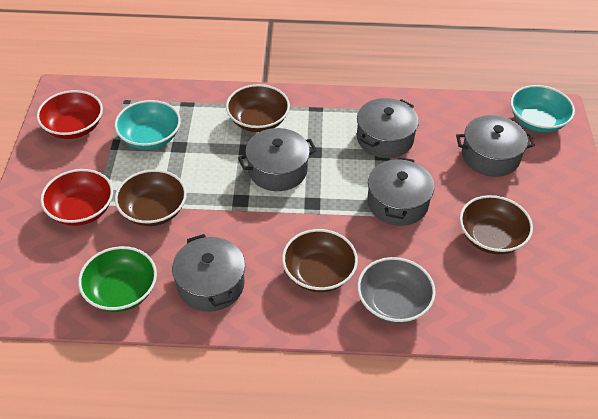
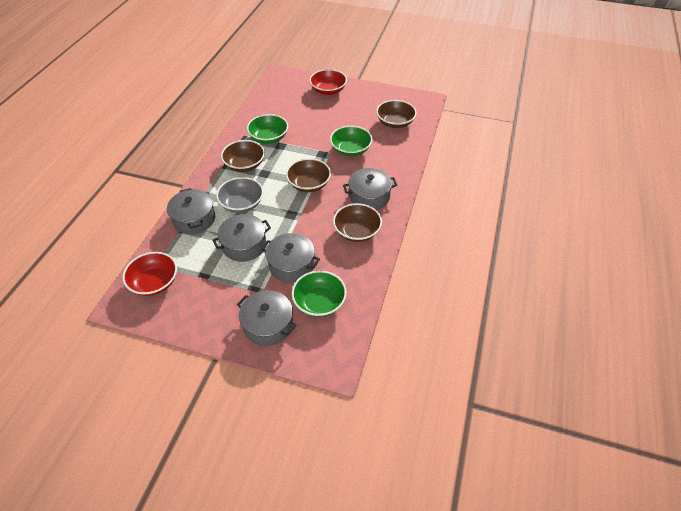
green bowl: 1 -> 3
turquoise bowl: 2 -> 0

